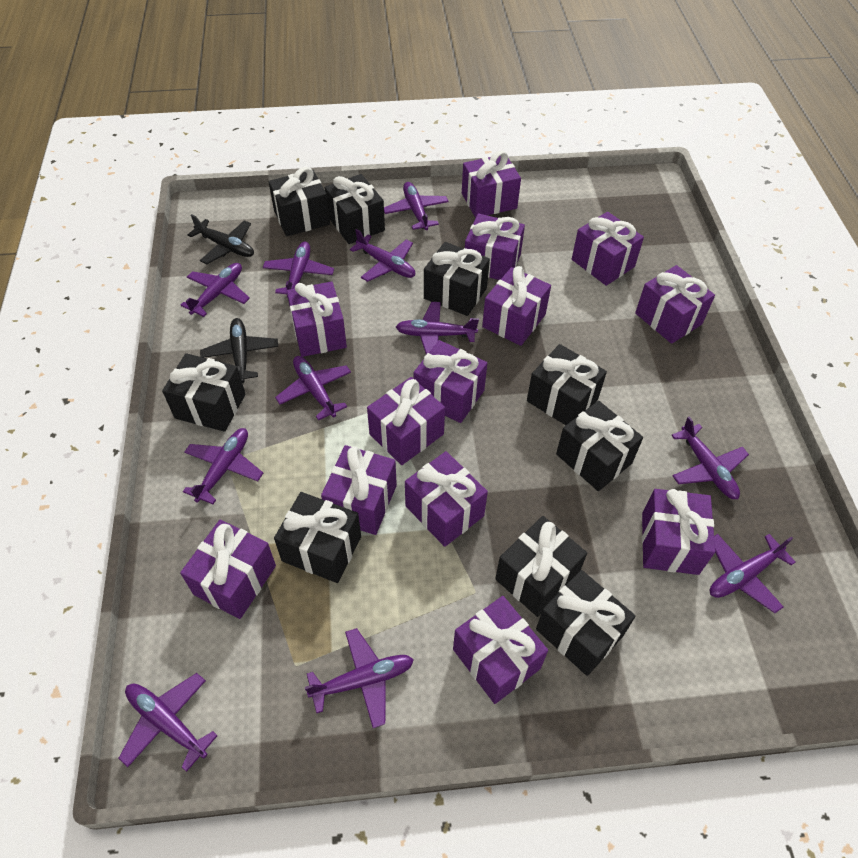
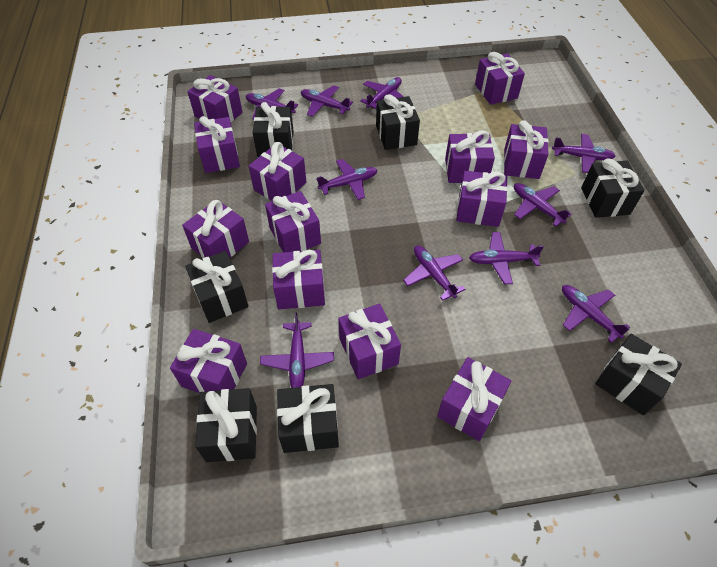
black gift: 9 -> 7
black plane: 2 -> 0
purple plane: 11 -> 10

